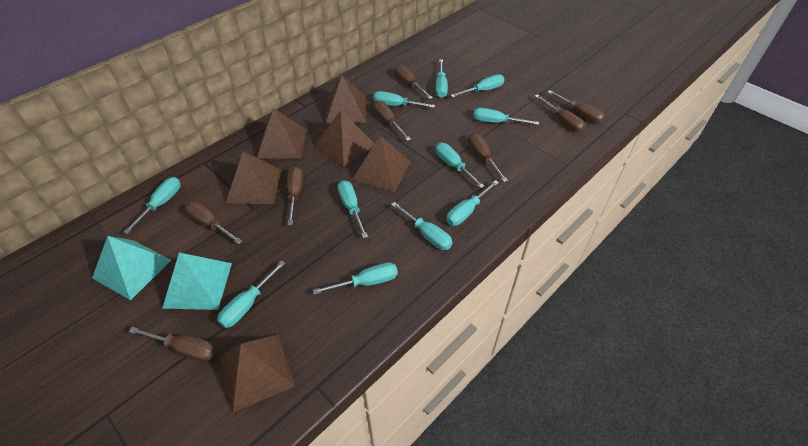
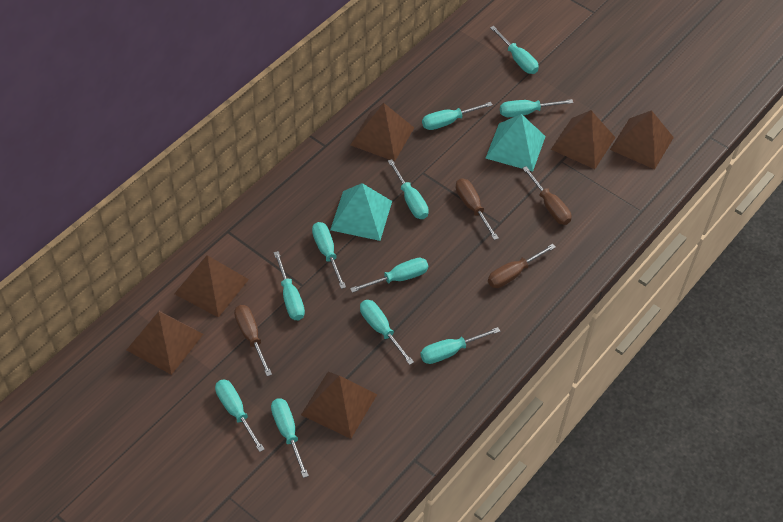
brown screwdriver: 8 -> 4

